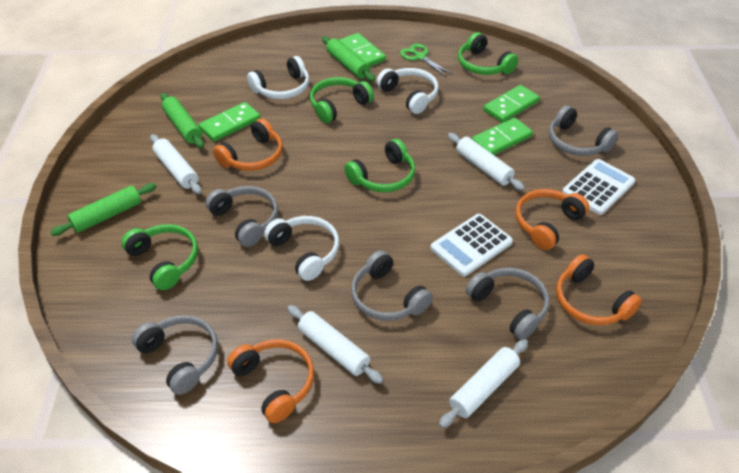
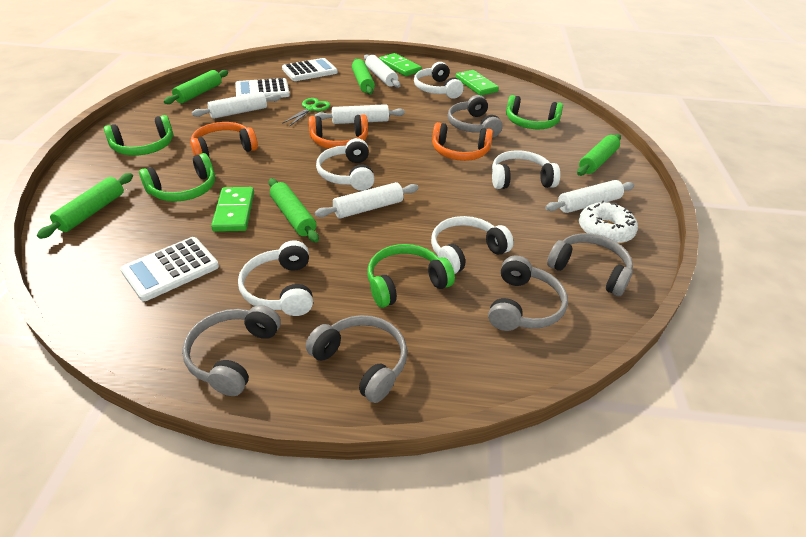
green domino: 4 -> 3
green rolling pin: 3 -> 5
orange headphones: 4 -> 3
white calculator: 2 -> 3
white donut: 0 -> 1
white headphones: 3 -> 5
white rolling pin: 4 -> 5

